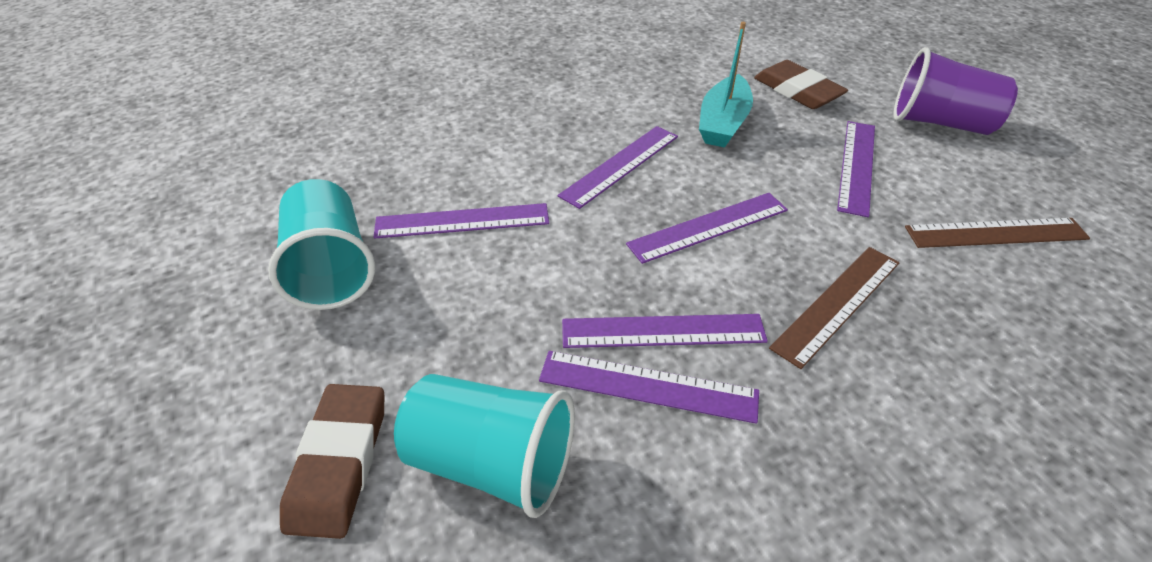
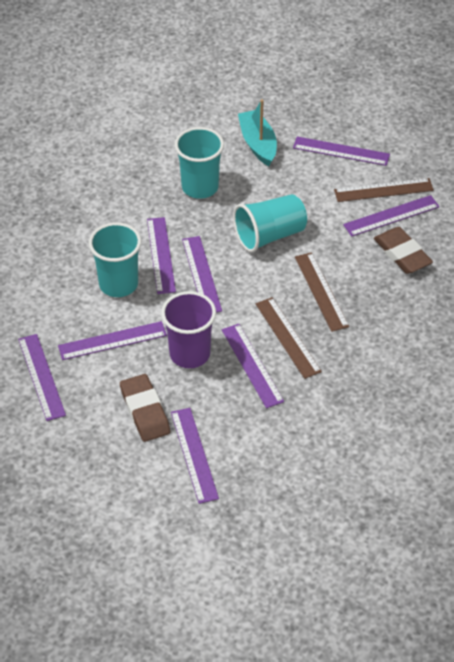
brown ruler: 2 -> 3
purple ruler: 6 -> 8
turquoise cup: 2 -> 3

